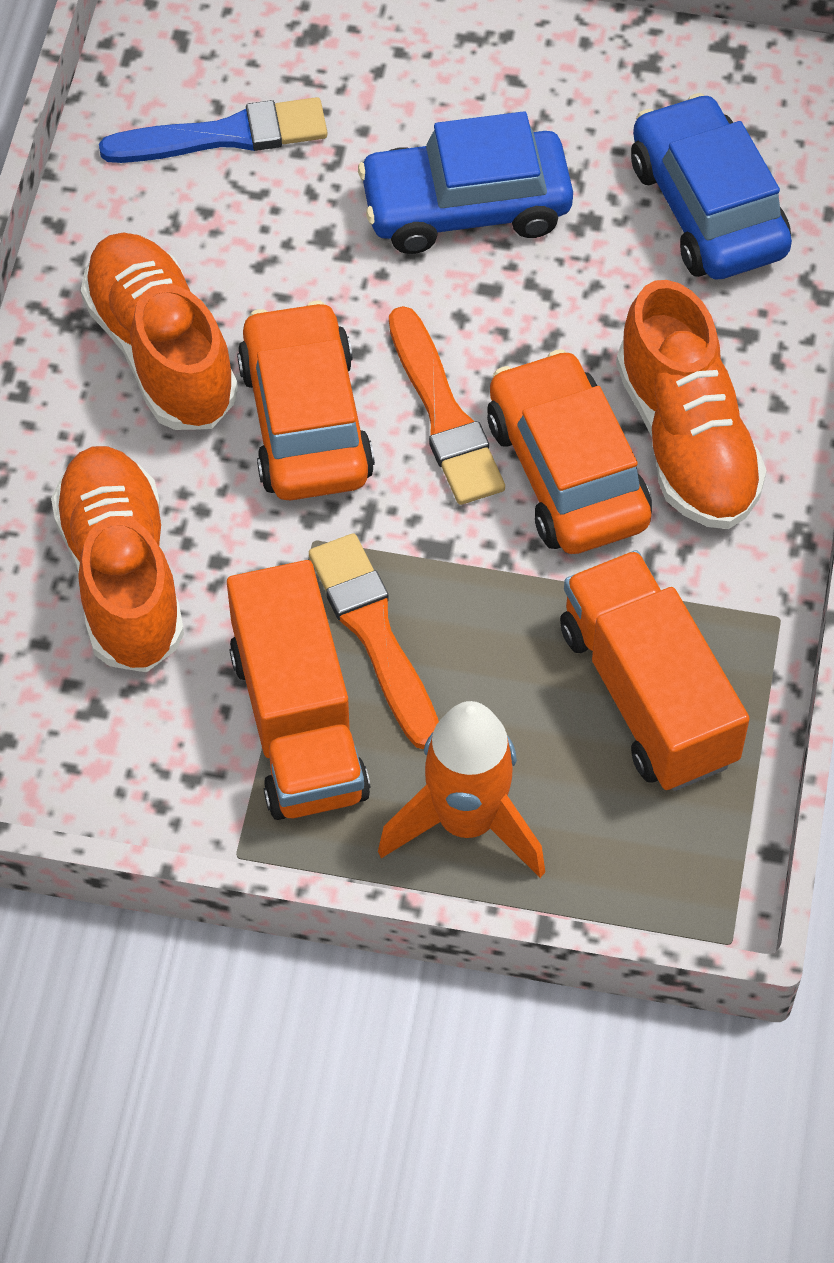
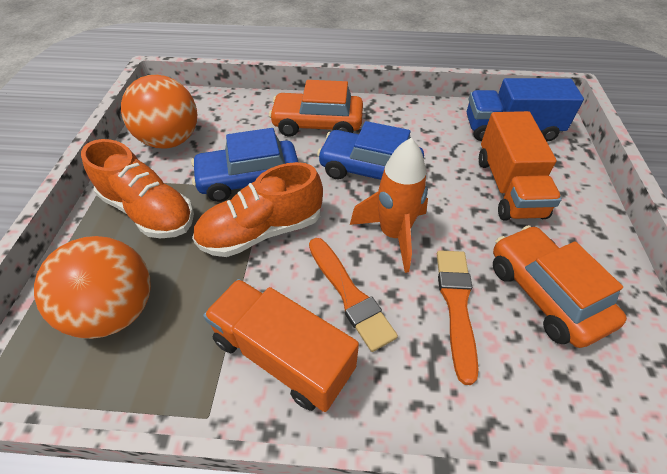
blue brush: 1 -> 0
blue truck: 0 -> 1
orange ball: 0 -> 2
orange shoe: 3 -> 2

